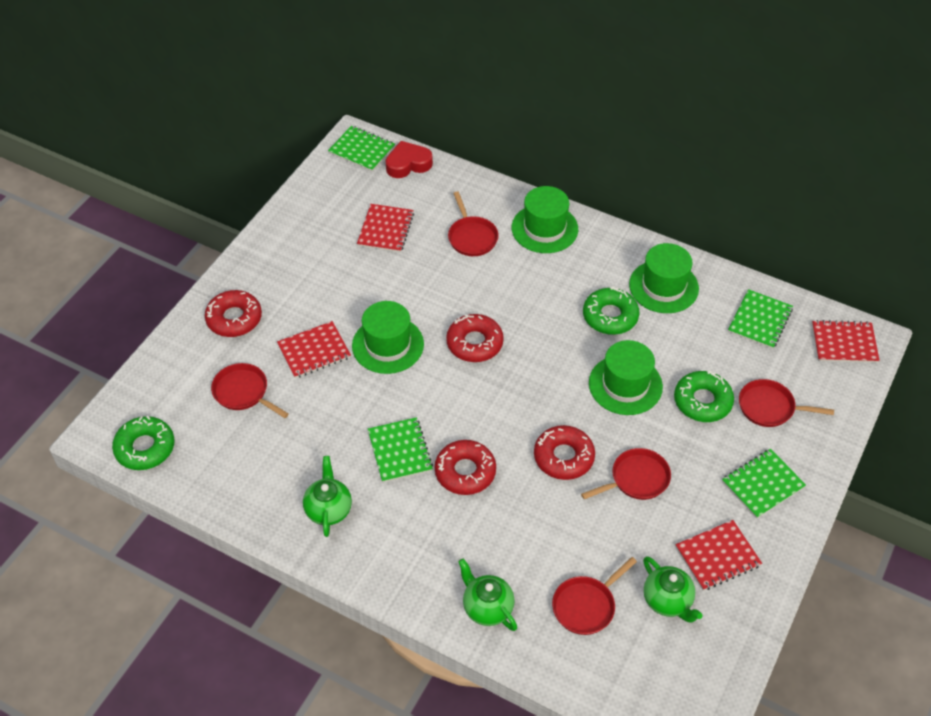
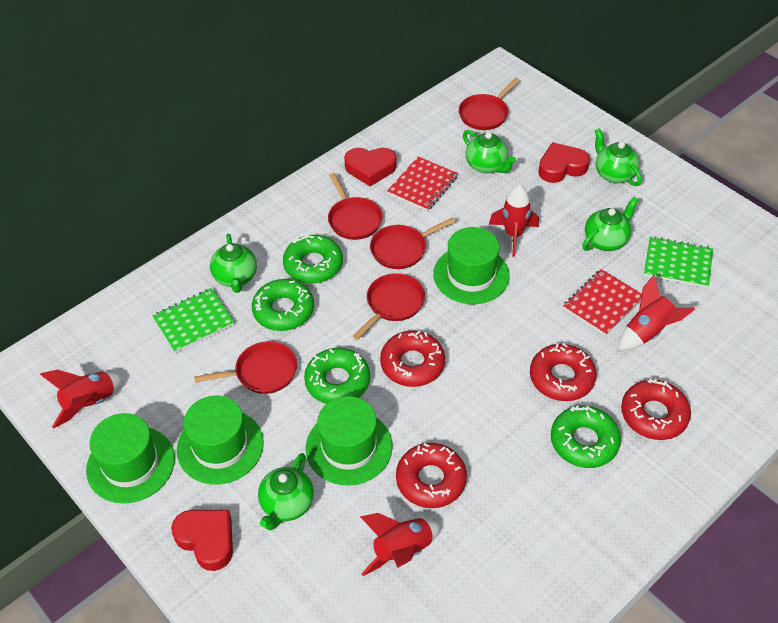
green donut: 3 -> 4
green notebook: 4 -> 2
green teapot: 3 -> 5
red heart: 1 -> 3
red notebook: 4 -> 2
red rocket: 0 -> 4

